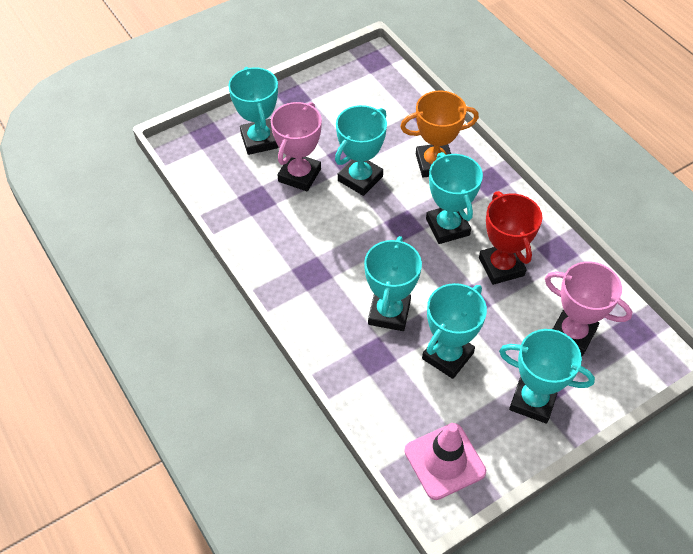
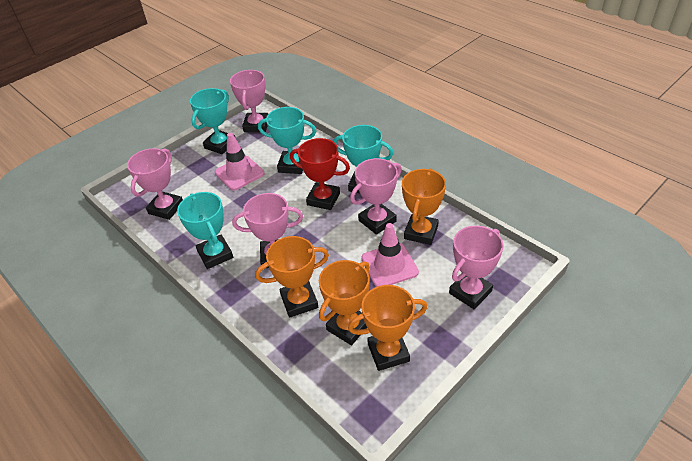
orange trophy: 1 -> 4
pink traffic cone: 1 -> 2
pink trophy: 2 -> 5
turquoise trophy: 6 -> 4

